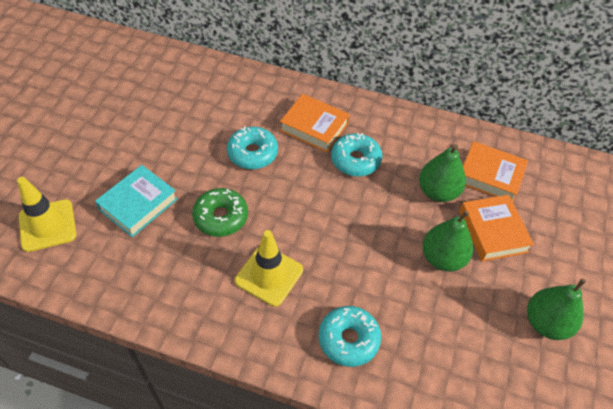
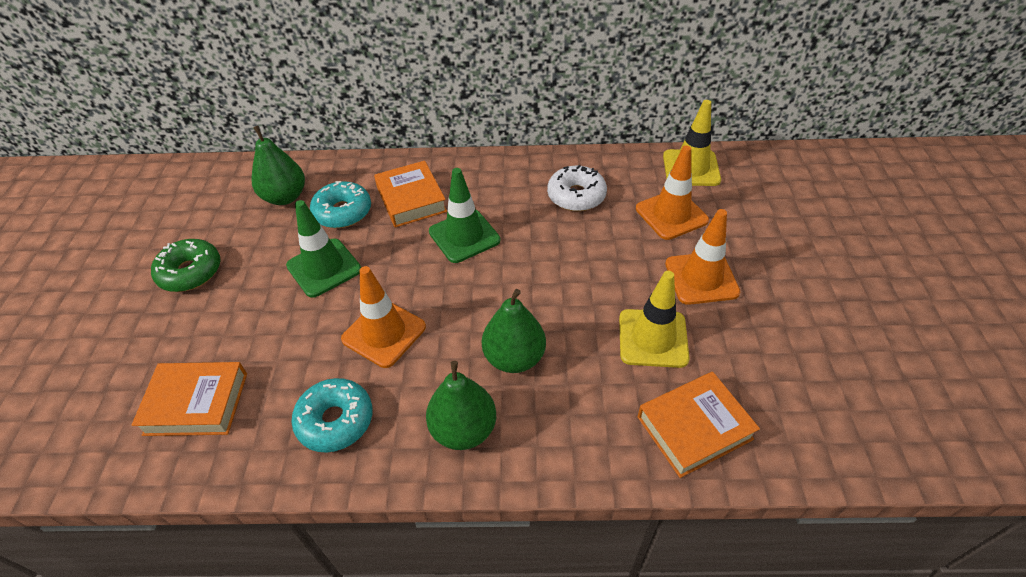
green traffic cone: 0 -> 2
orange traffic cone: 0 -> 3
turquoise book: 1 -> 0
turquoise donut: 3 -> 2
white donut: 0 -> 1

